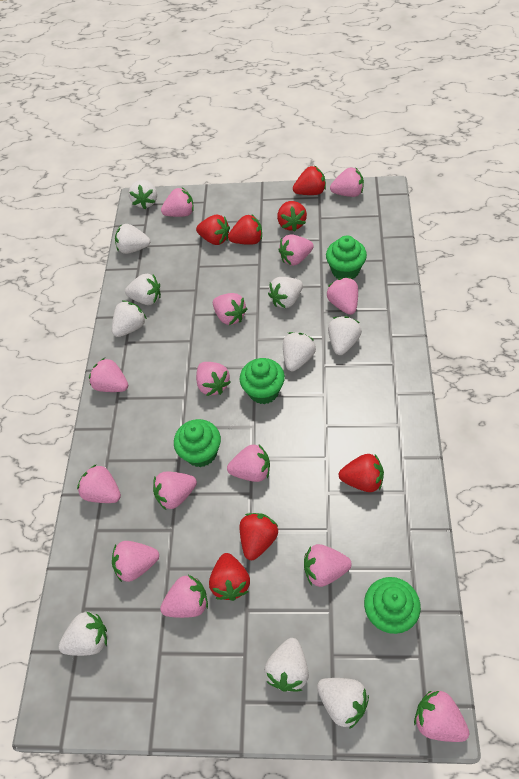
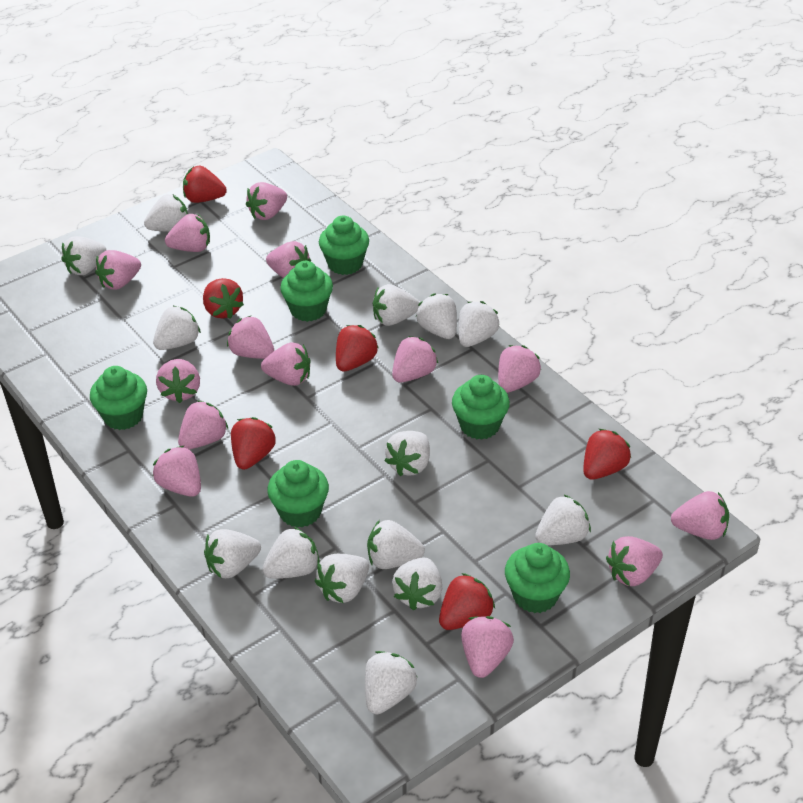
green cupcake: 4 -> 6
red strawberry: 7 -> 6
white strawberry: 10 -> 14

